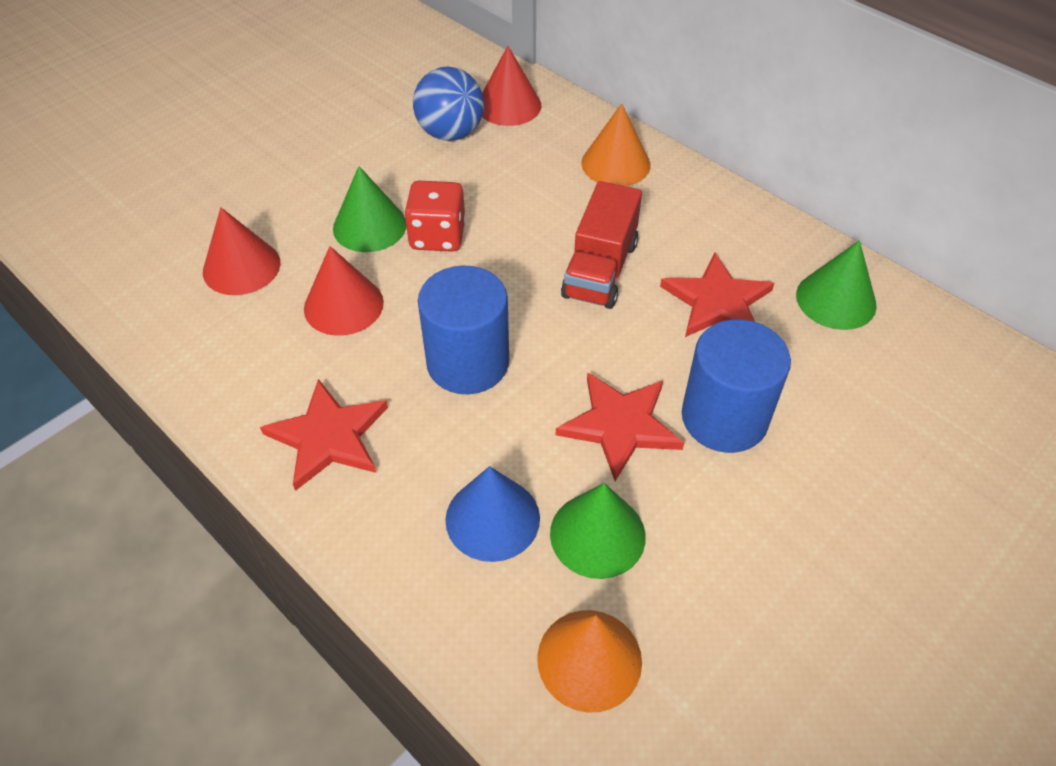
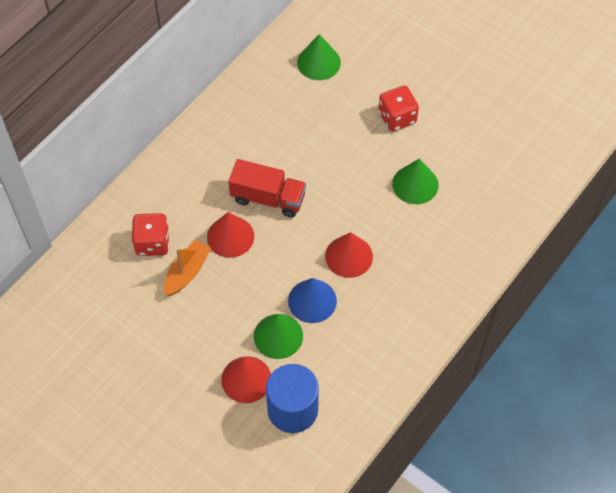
blue ball: 1 -> 0
blue cylinder: 2 -> 1
orange boat: 0 -> 1
orange cone: 2 -> 0
red dice: 1 -> 2
red star: 3 -> 0

